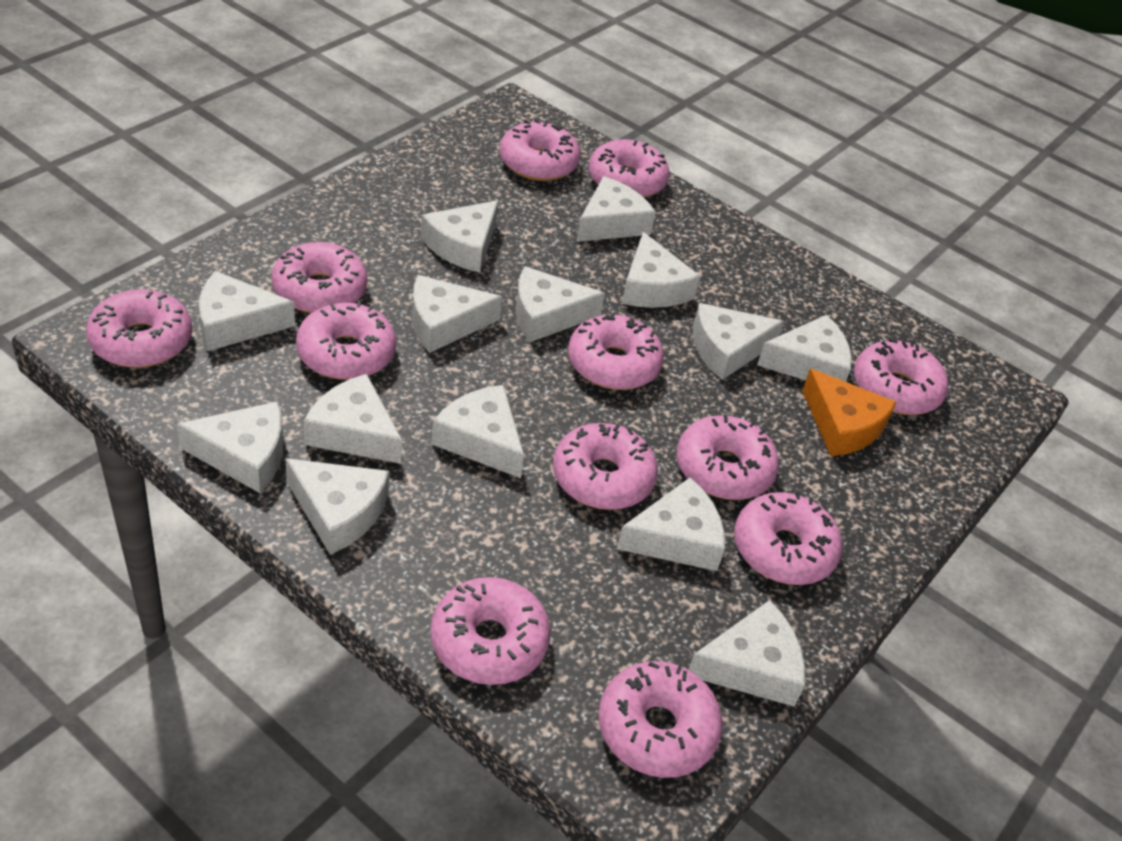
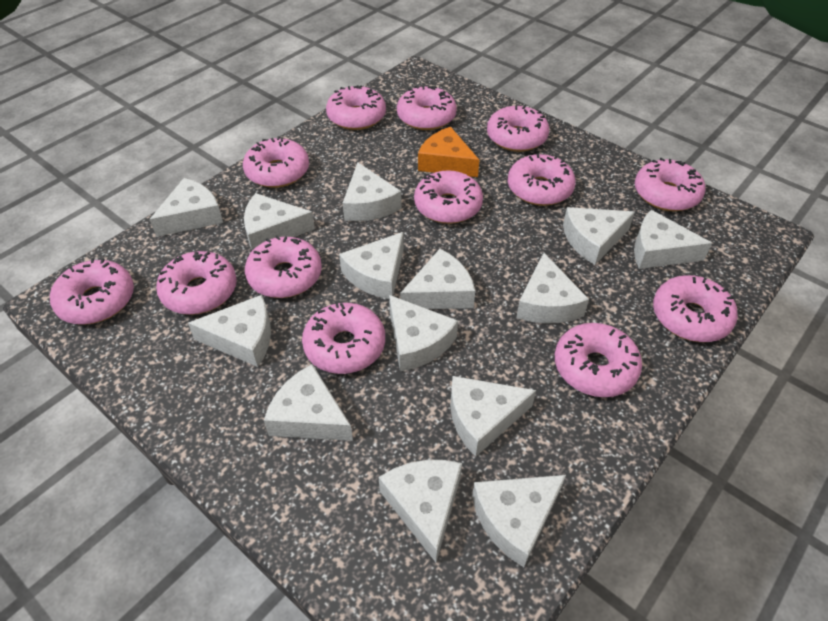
pink donut: 12 -> 13

